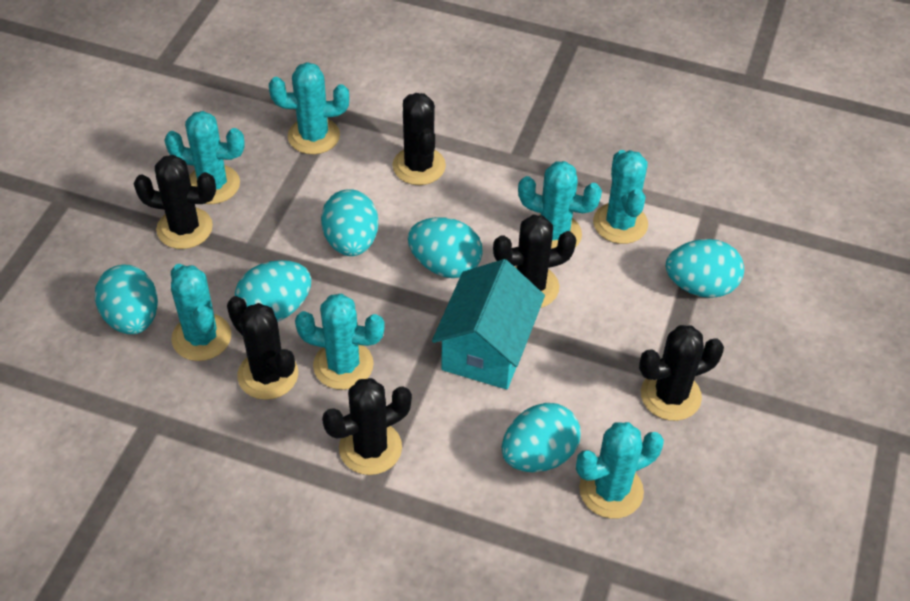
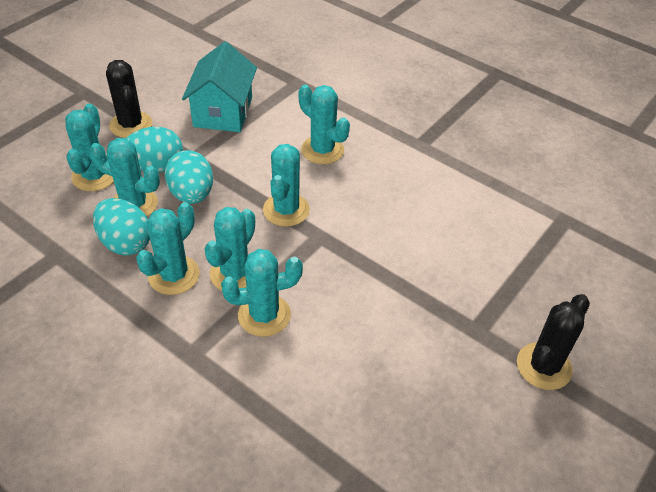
black cactus: 6 -> 2
turquoise egg: 6 -> 3

